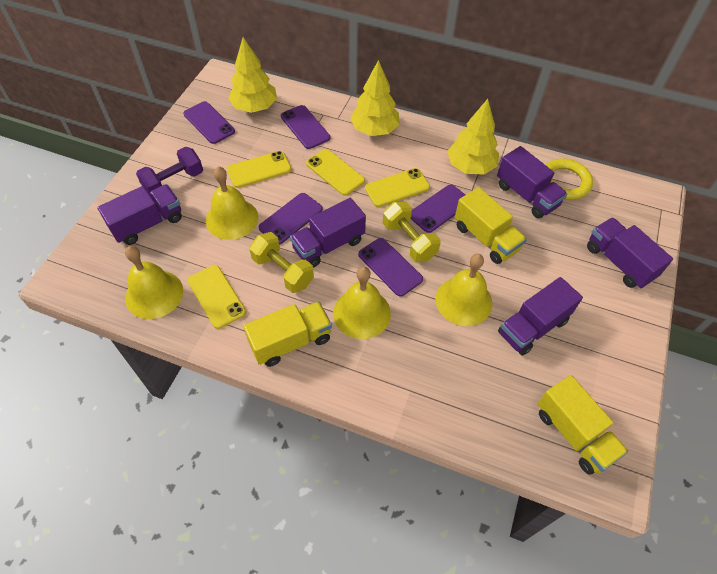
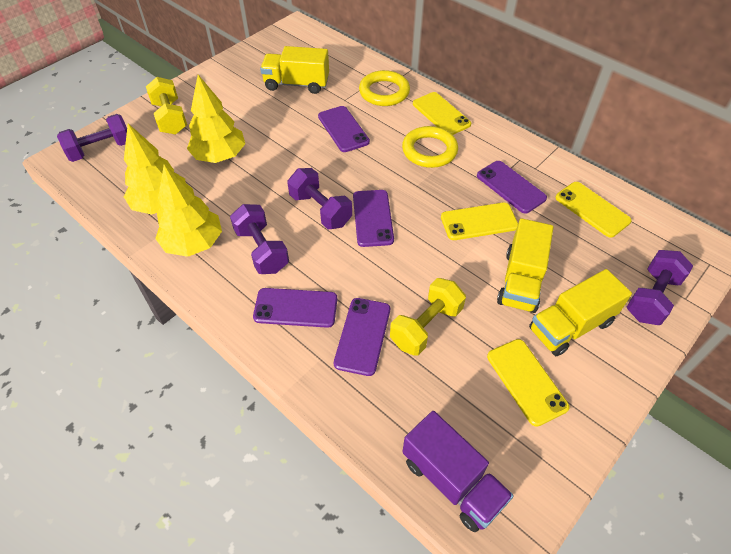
purple dumbbell: 1 -> 4
purple truck: 5 -> 1
yellow bell: 4 -> 0
yellow ring: 1 -> 2

